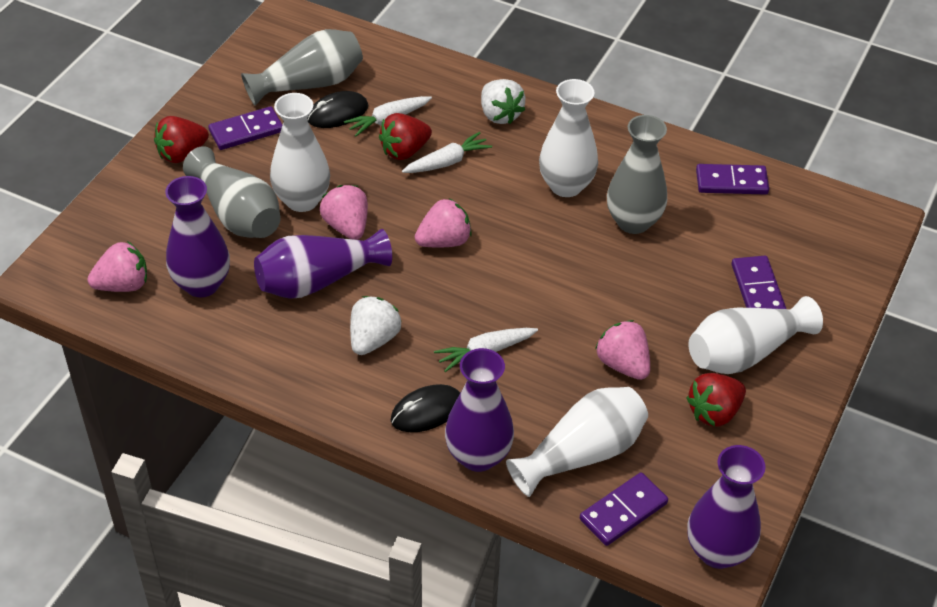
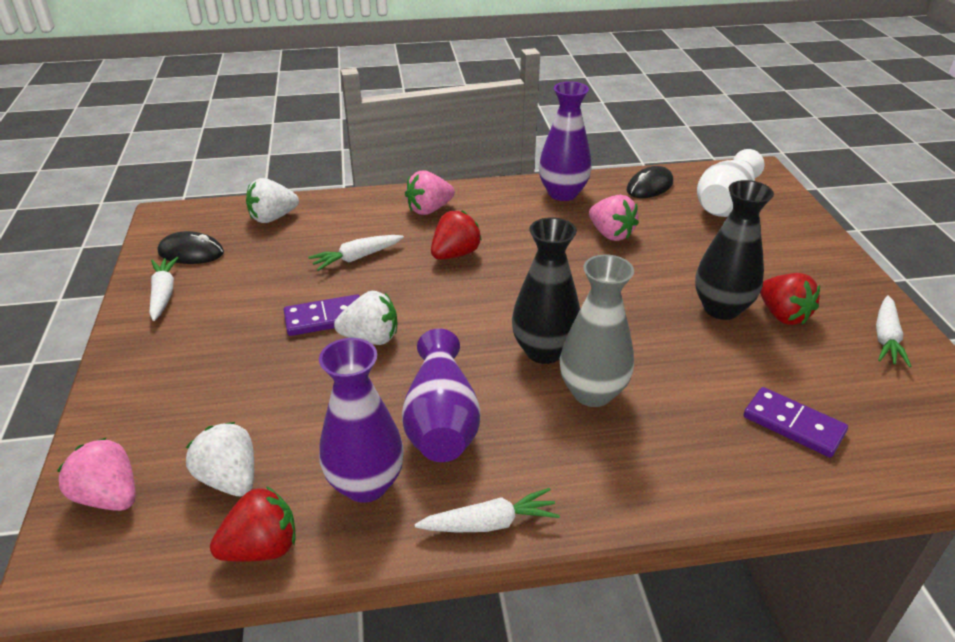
black vase: 0 -> 2
grey vase: 3 -> 1
pink strawberry: 4 -> 3
purple domino: 4 -> 2
purple vase: 4 -> 3
white carrot: 3 -> 4
white strawberry: 2 -> 3
white vase: 4 -> 1

